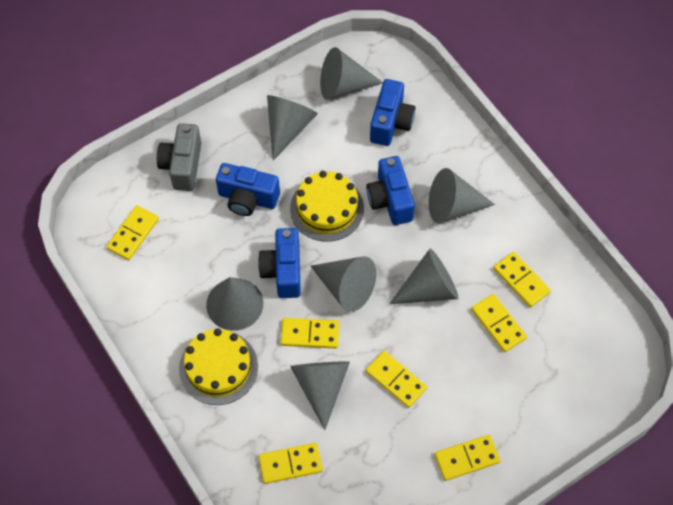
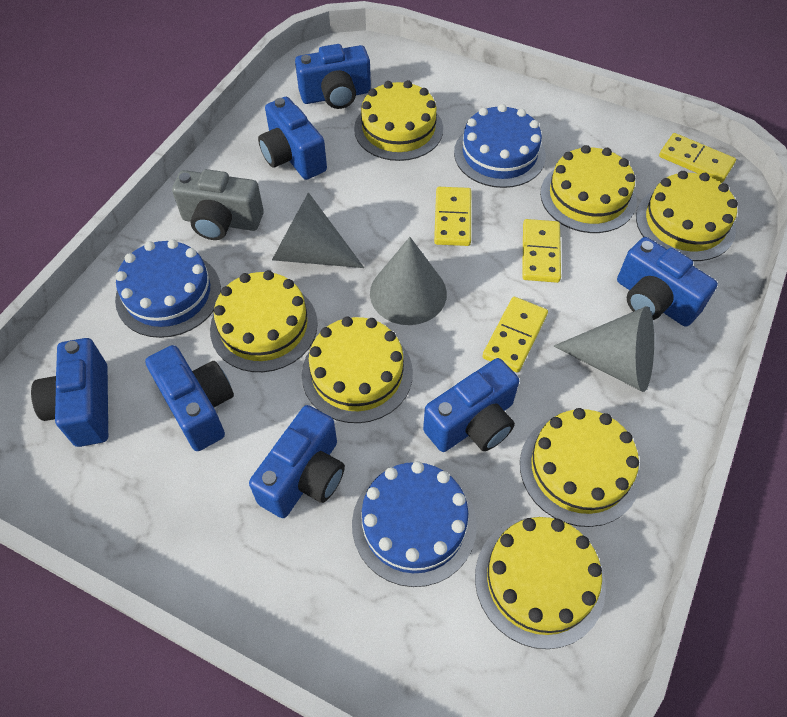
blue cake: 0 -> 3
blue camera: 4 -> 7
grey cone: 7 -> 3
yellow cake: 2 -> 7
yellow domino: 7 -> 4

